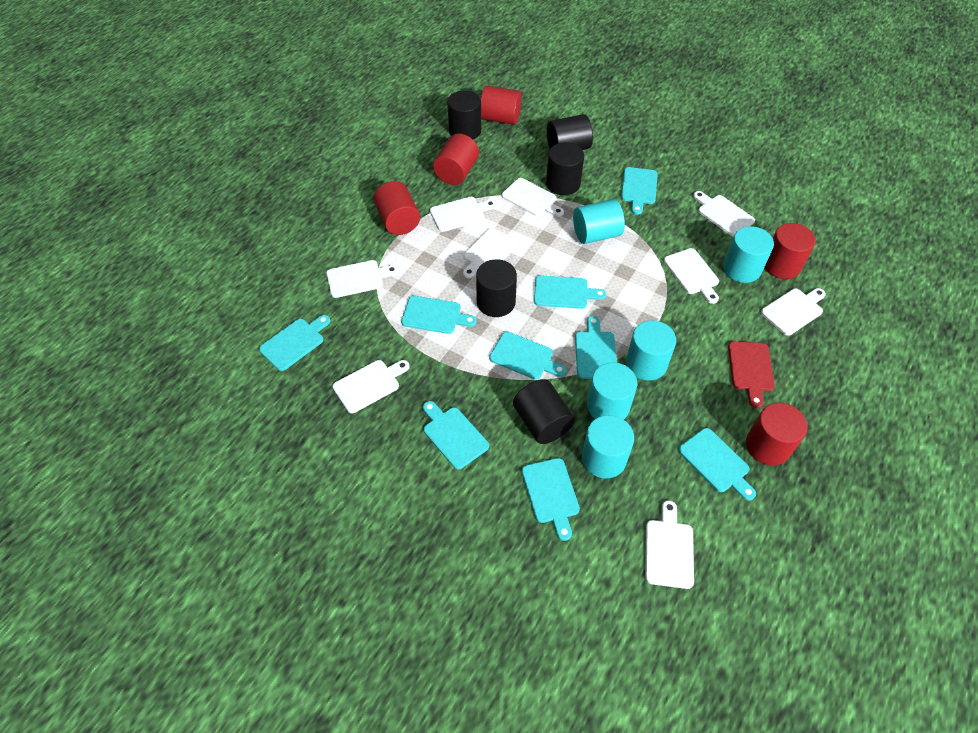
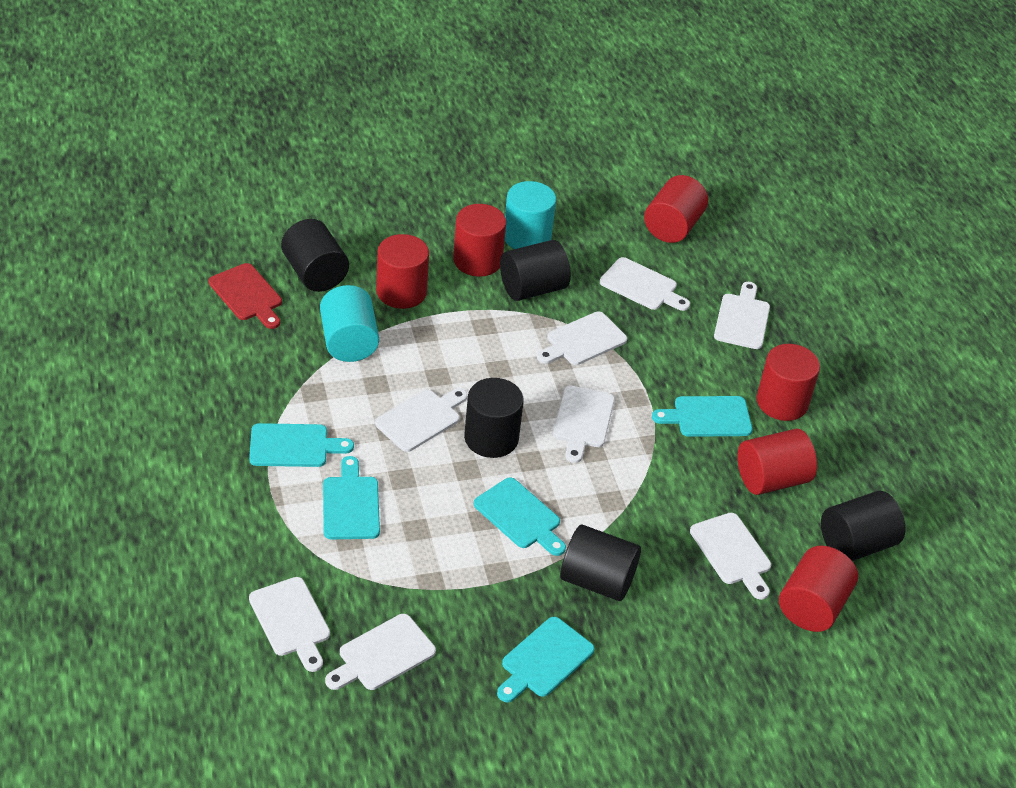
red cylinder: 5 -> 6
turquoise cutting board: 9 -> 5
turquoise cylinder: 5 -> 2
white cutting board: 9 -> 8

